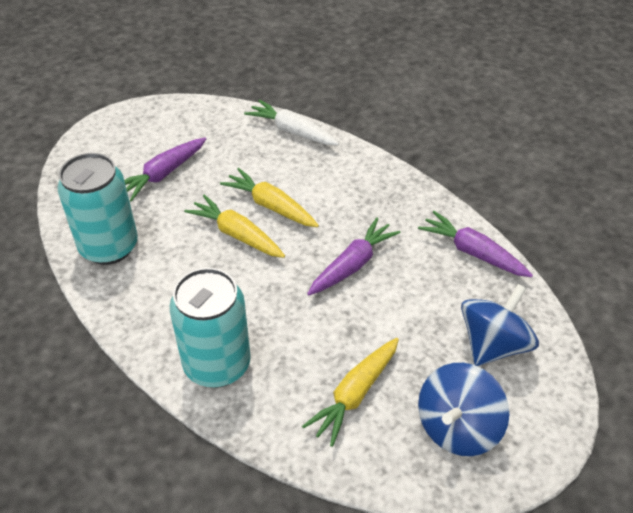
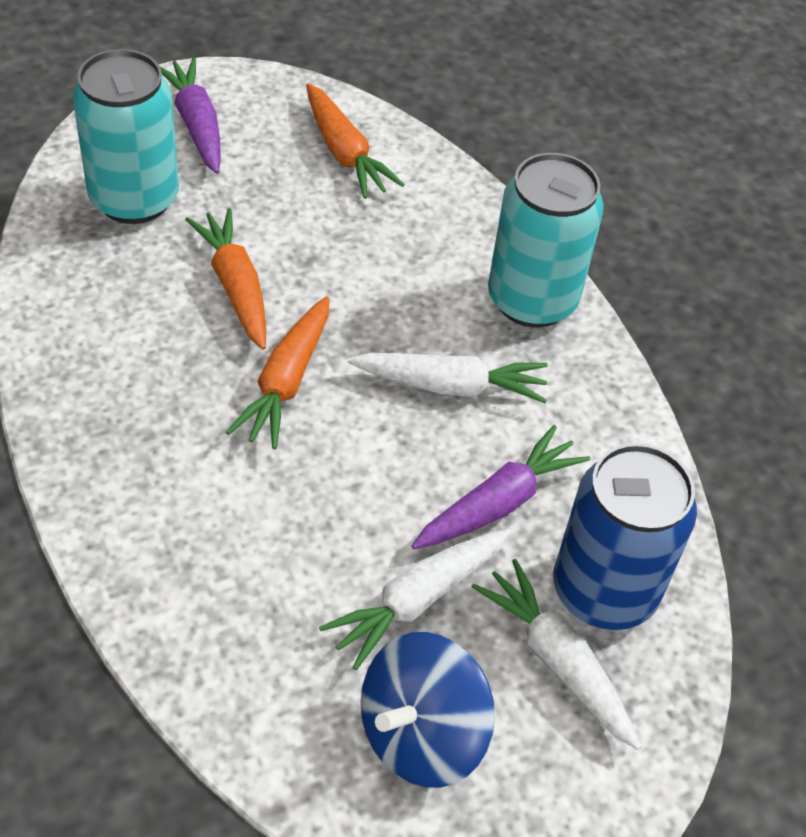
blue can: 0 -> 1
blue spinning top: 2 -> 1
orange carrot: 0 -> 3
purple carrot: 3 -> 2
white carrot: 1 -> 3
yellow carrot: 3 -> 0

